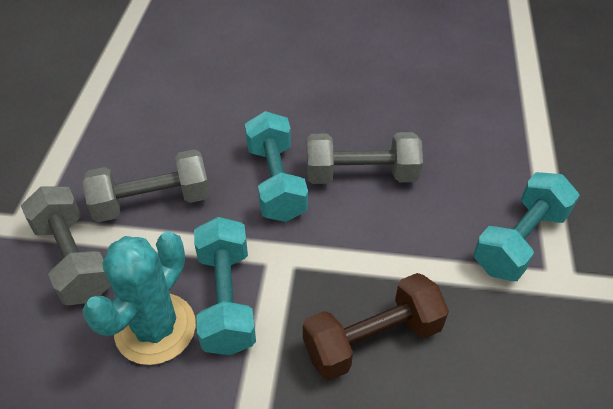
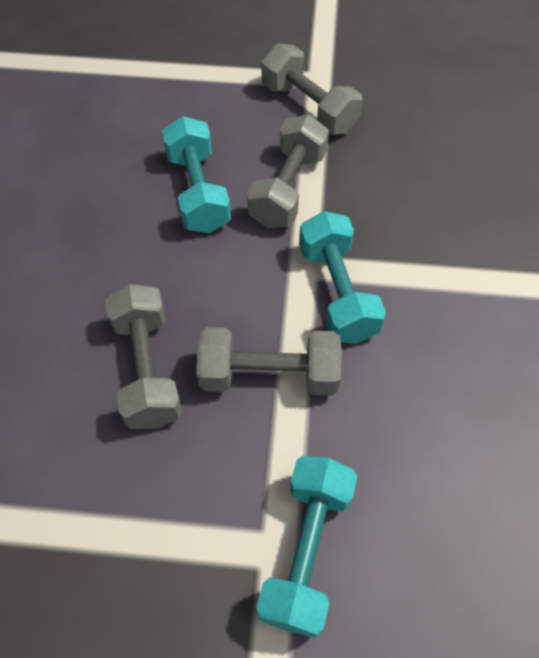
brown dumbbell: 1 -> 0
grey dumbbell: 3 -> 4
turquoise cactus: 1 -> 0

